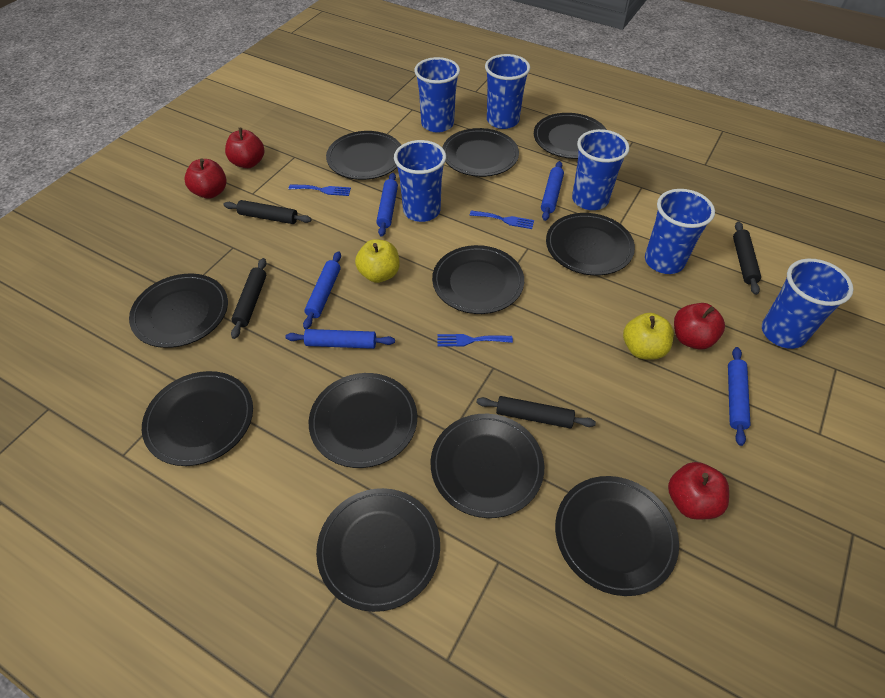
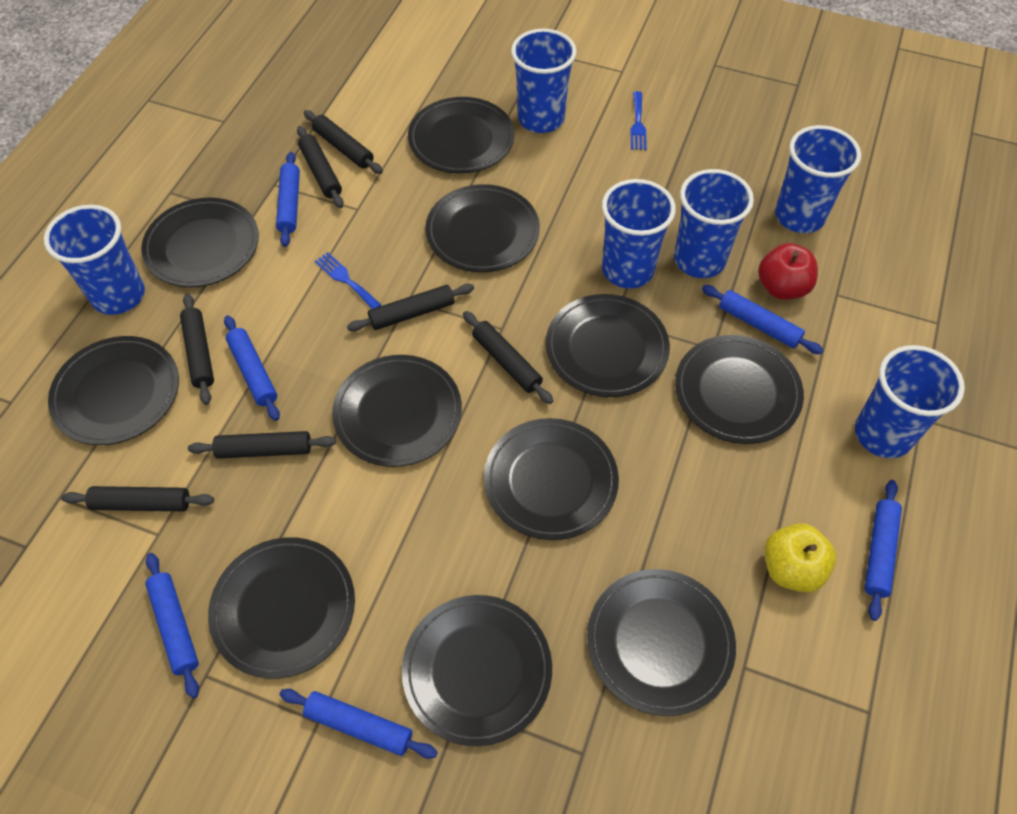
black rolling pin: 4 -> 7
blue fork: 3 -> 2
blue rolling pin: 5 -> 6
red apple: 4 -> 1
yellow apple: 2 -> 1

